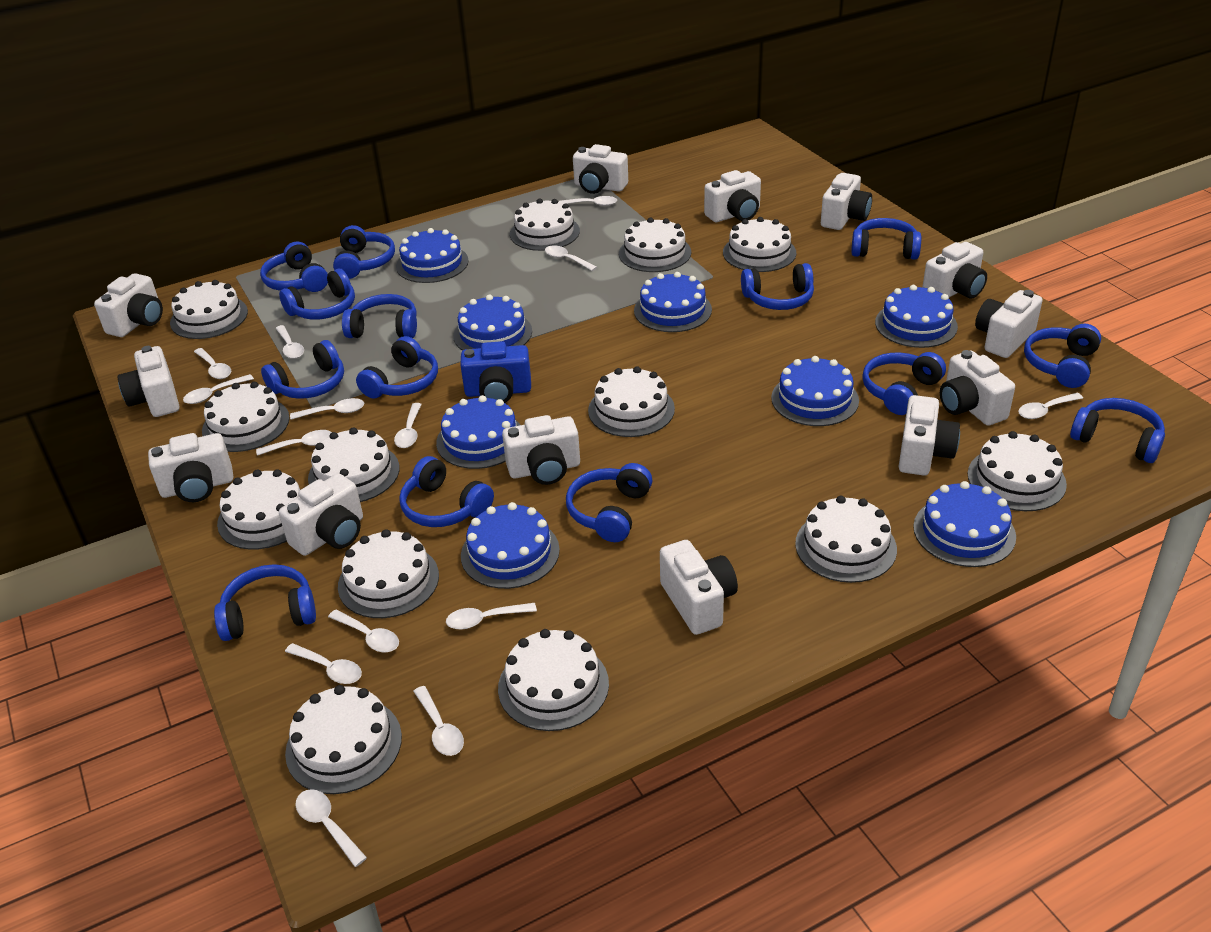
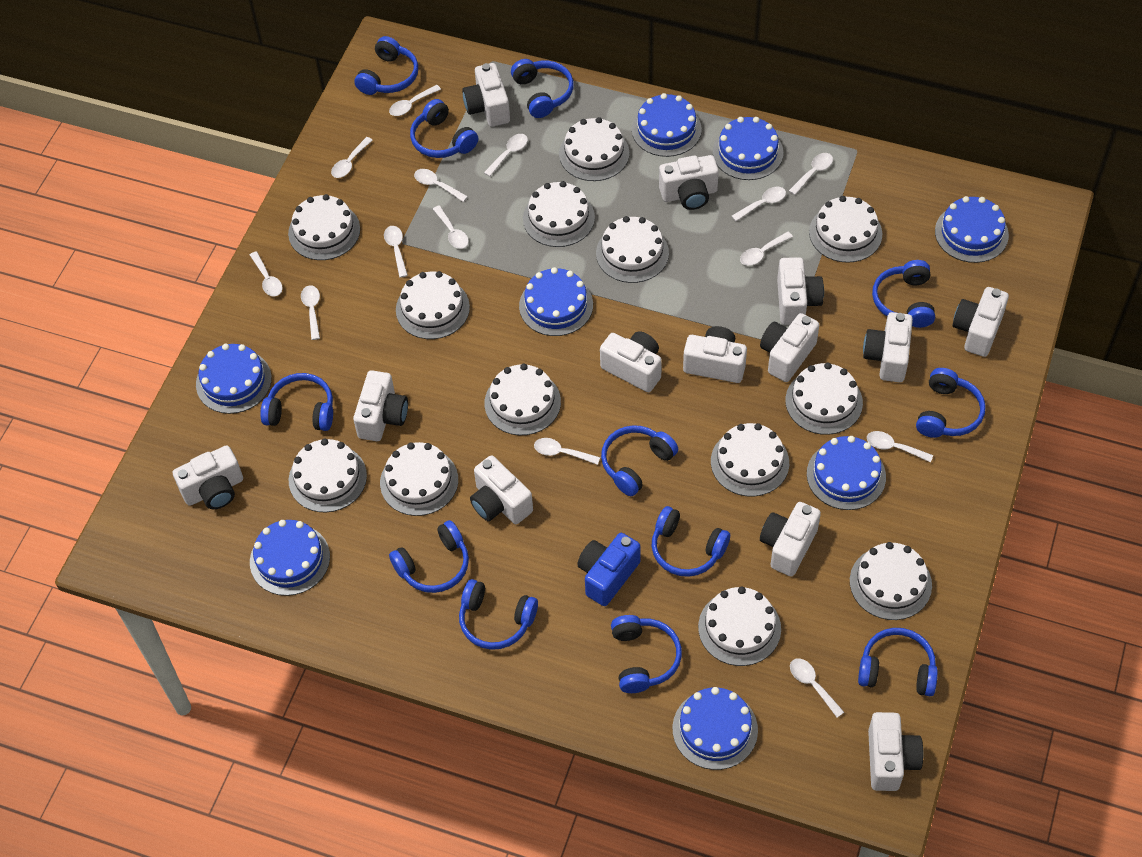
blue headphones: 14 -> 12

